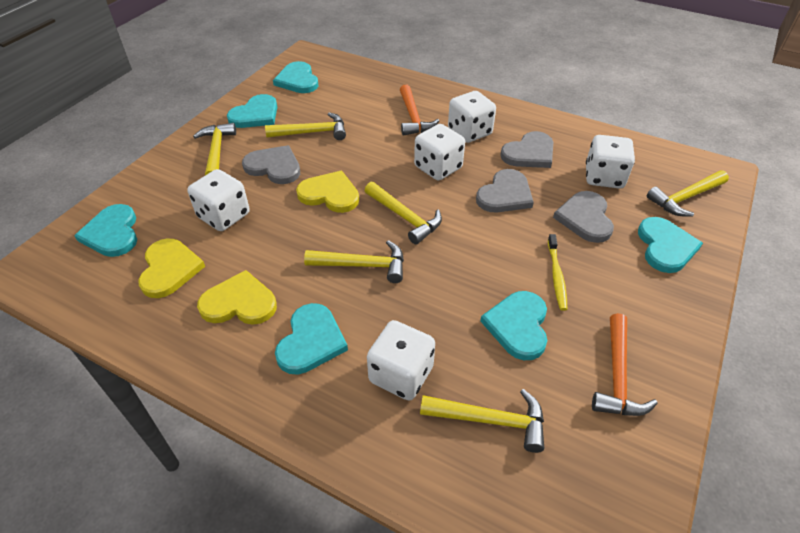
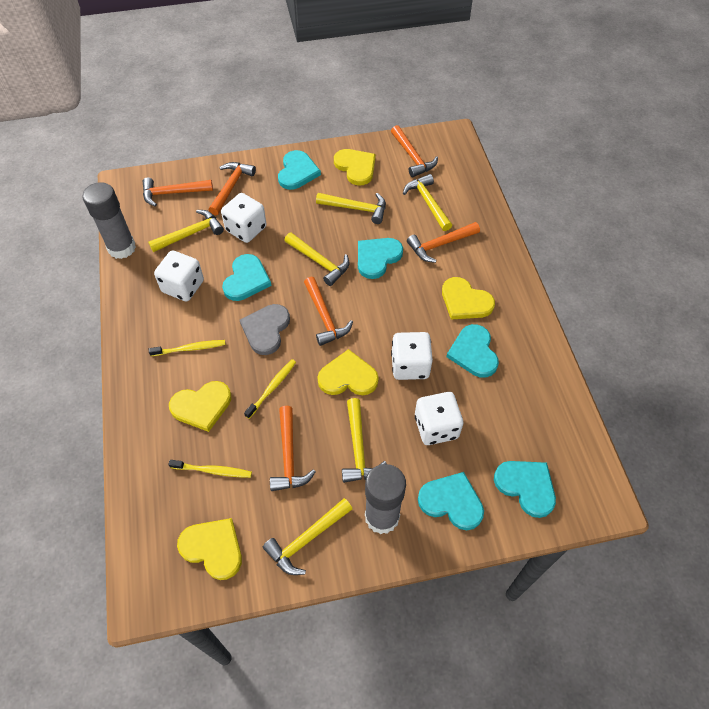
grey glue stick: 0 -> 2
grey heart: 4 -> 1
orange hammer: 2 -> 6
white dice: 5 -> 4
yellow heart: 3 -> 5
yellow toothbrush: 1 -> 3

